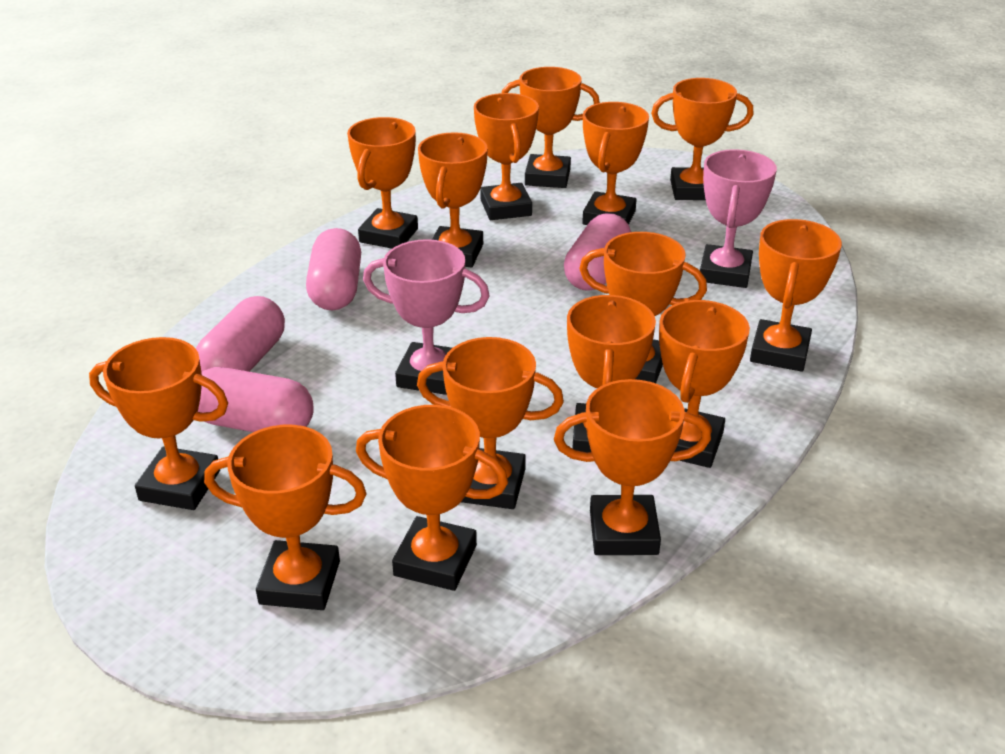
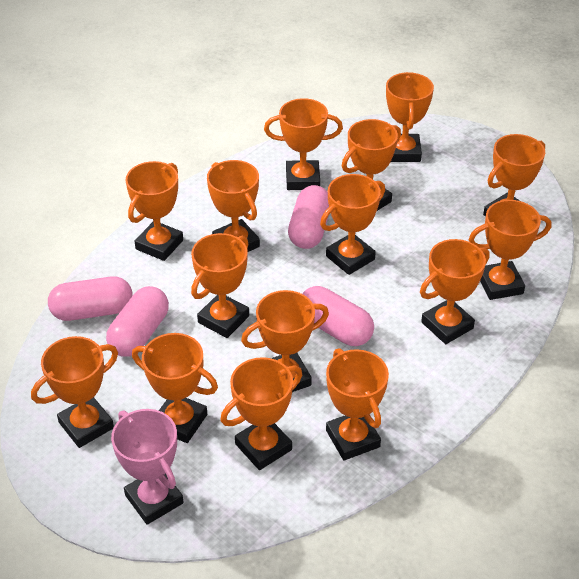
pink trophy: 2 -> 1

